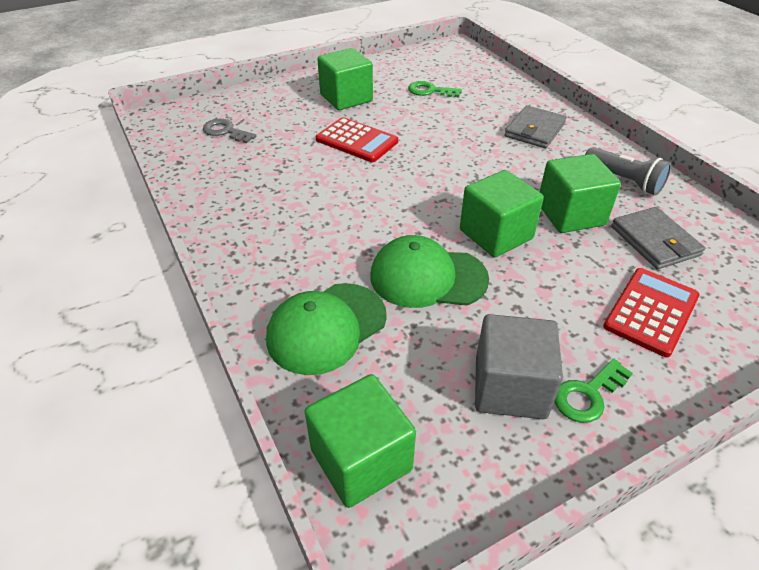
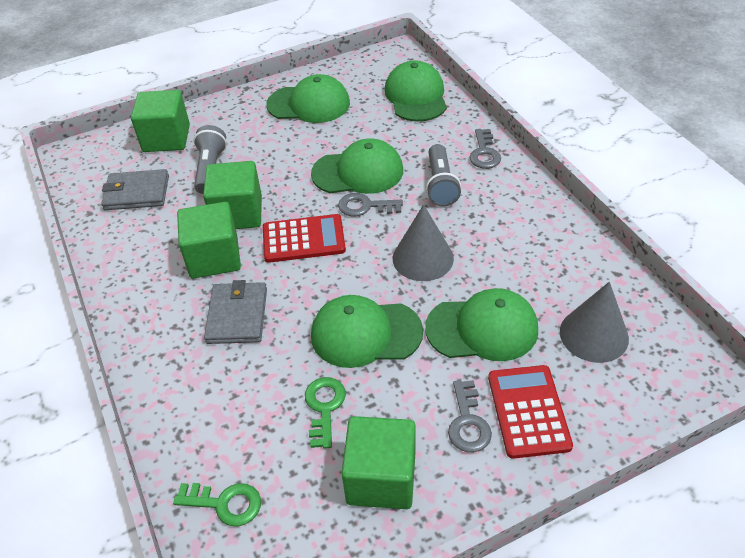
green cap: 2 -> 5
grey cone: 0 -> 2
grey cube: 1 -> 0
grey flashlight: 1 -> 2
grey key: 1 -> 3

